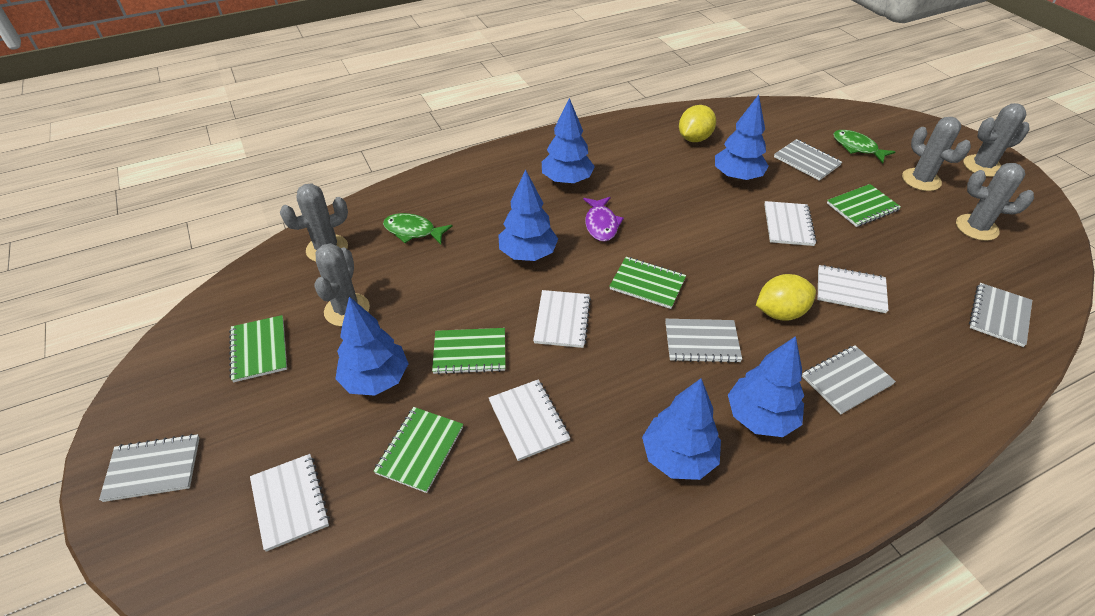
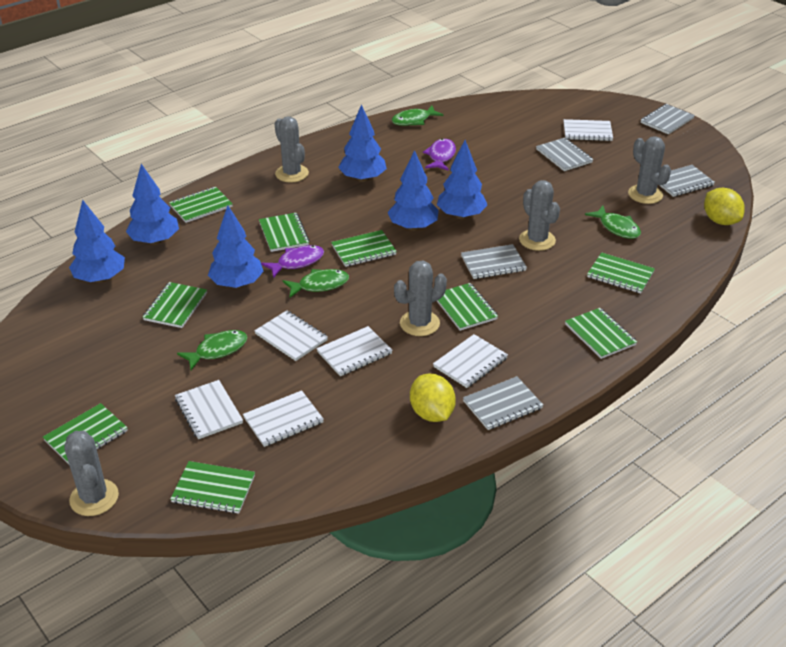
green fish: 2 -> 4
green notebook: 5 -> 9
purple fish: 1 -> 2
white notebook: 5 -> 6

